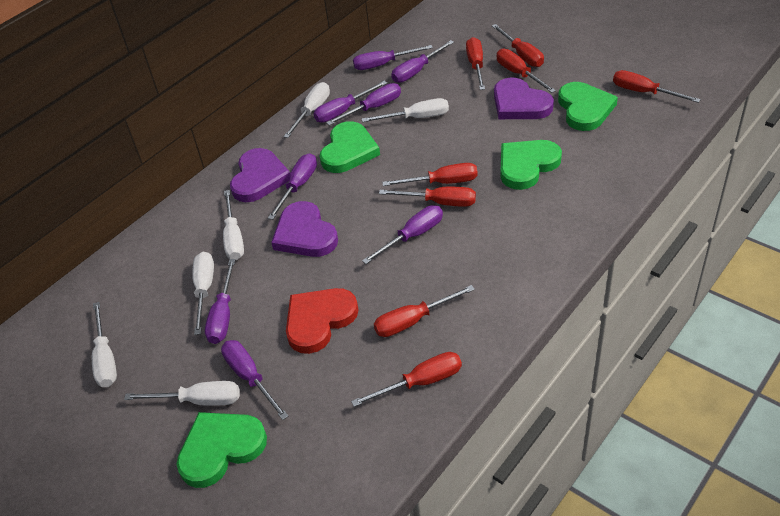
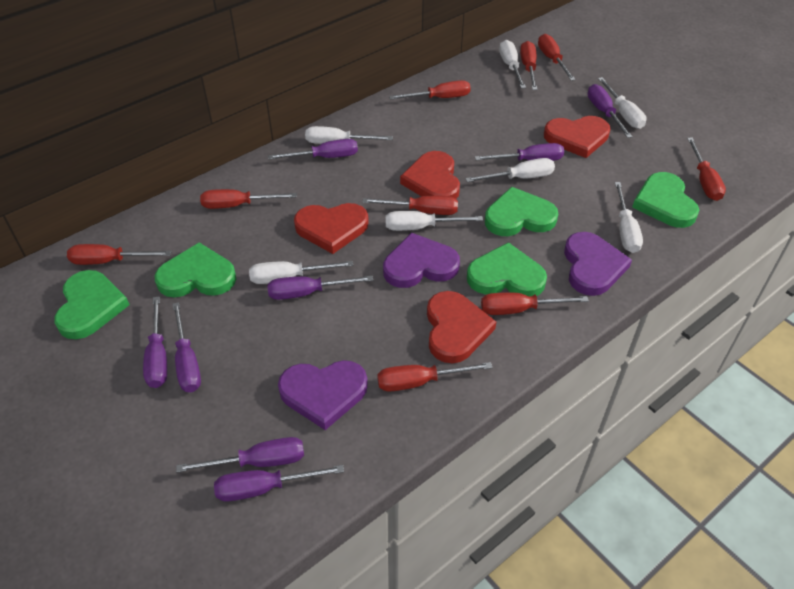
green heart: 4 -> 5
red heart: 1 -> 4
red screwdriver: 8 -> 9
white screwdriver: 6 -> 7

